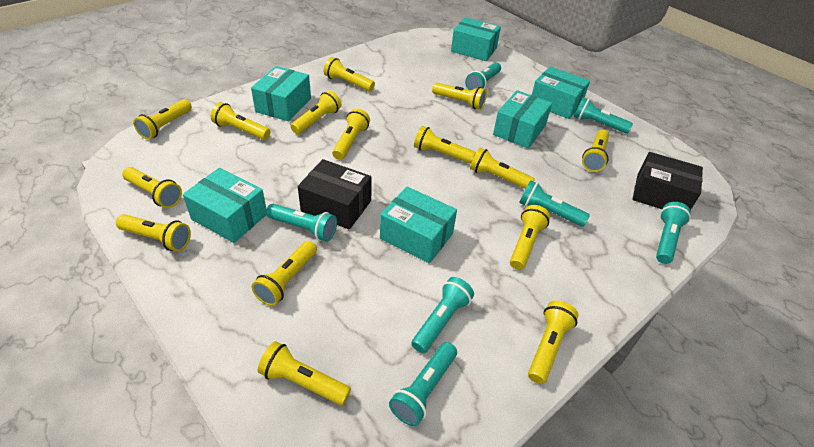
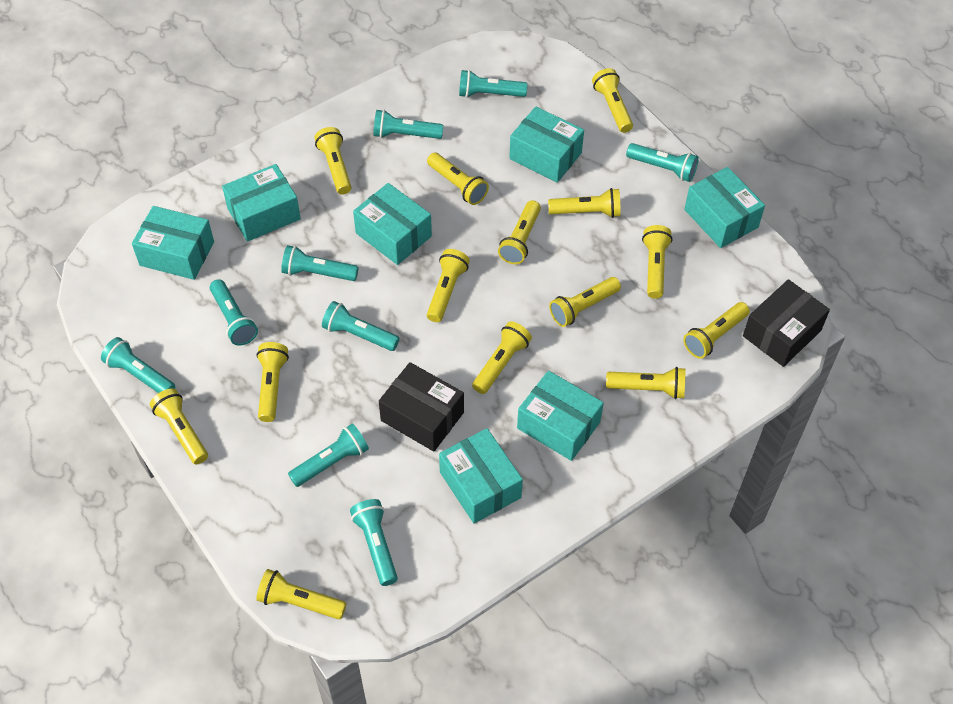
turquoise box: 6 -> 7
turquoise flashlight: 7 -> 9
yellow flashlight: 15 -> 14

